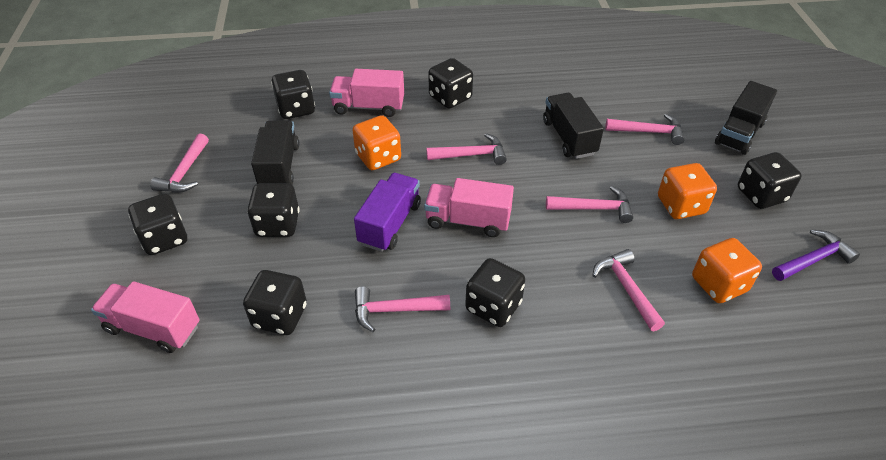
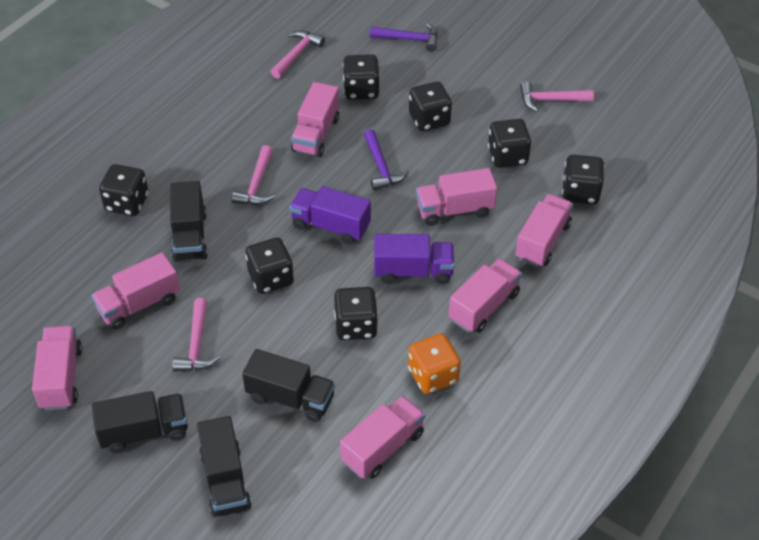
black truck: 3 -> 4
orange dice: 3 -> 1
pink hammer: 6 -> 4
pink truck: 3 -> 7
purple hammer: 1 -> 2
purple truck: 1 -> 2

